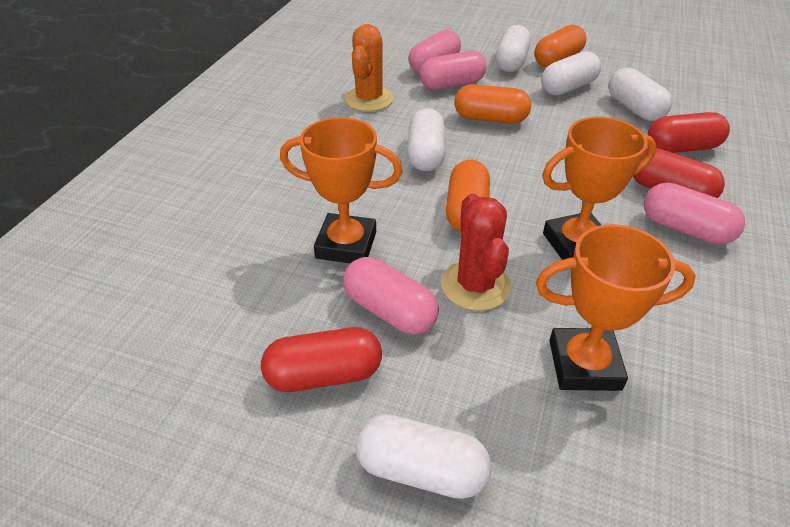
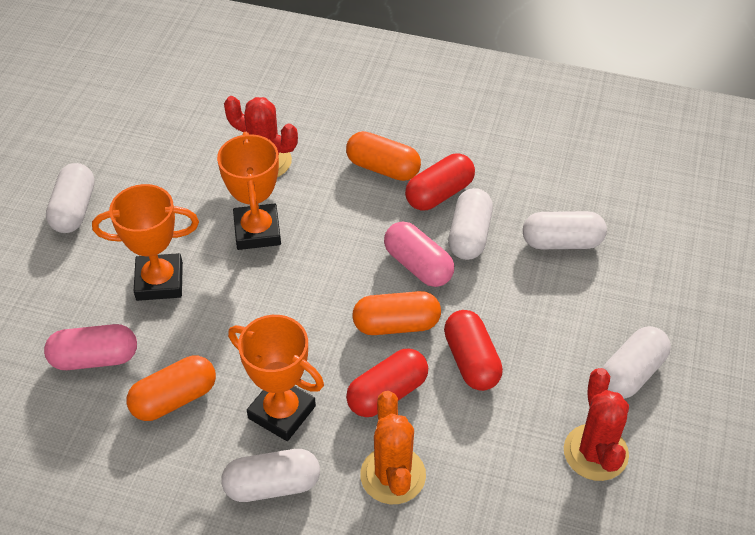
pink capsule: 4 -> 2
red cactus: 1 -> 2

